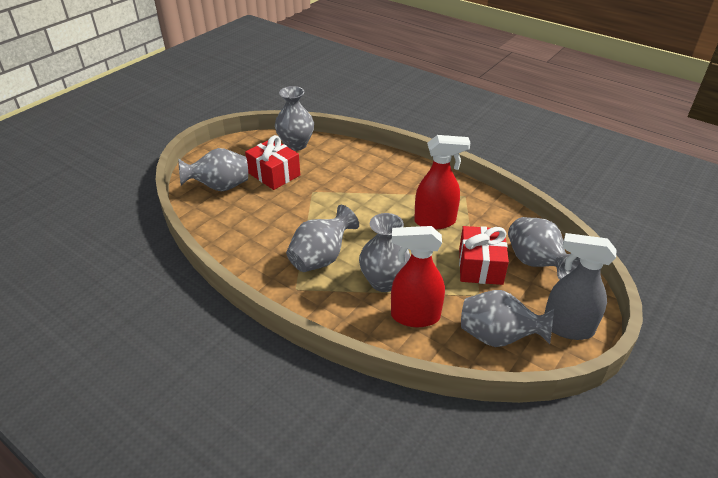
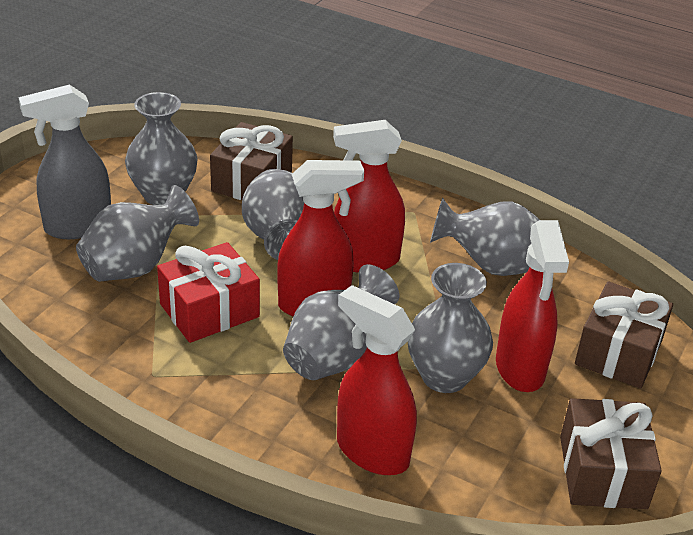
brown gift: 0 -> 3
red gift: 2 -> 1
red spray bottle: 2 -> 4

